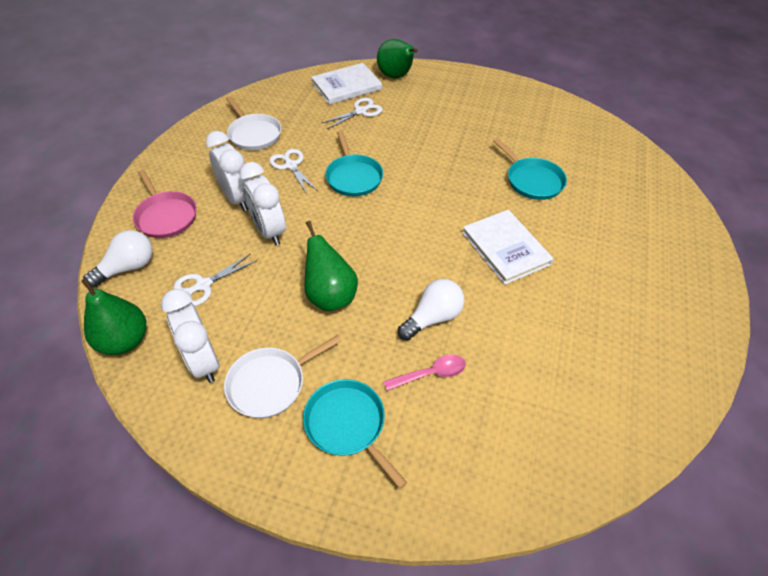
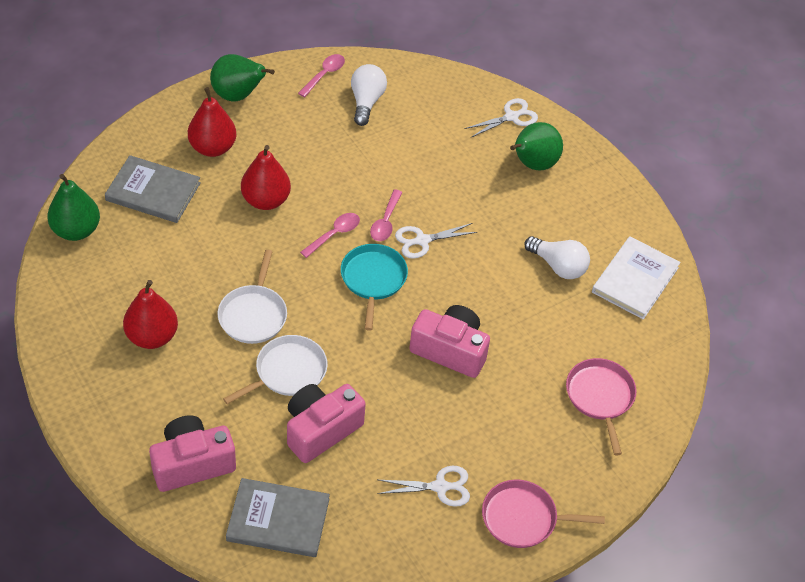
grey book: 0 -> 2
pink camera: 0 -> 3
pink pan: 1 -> 2
pink spoon: 1 -> 3
red pear: 0 -> 3
turquoise pan: 3 -> 1
white book: 2 -> 1
white clock: 3 -> 0

